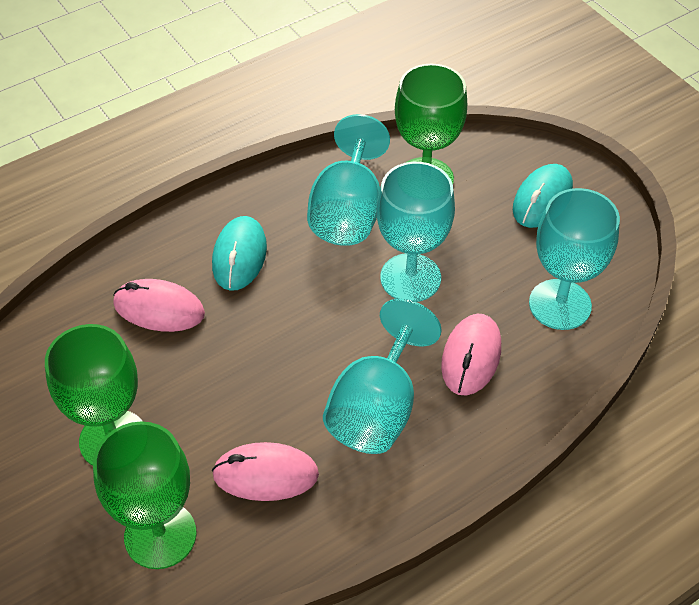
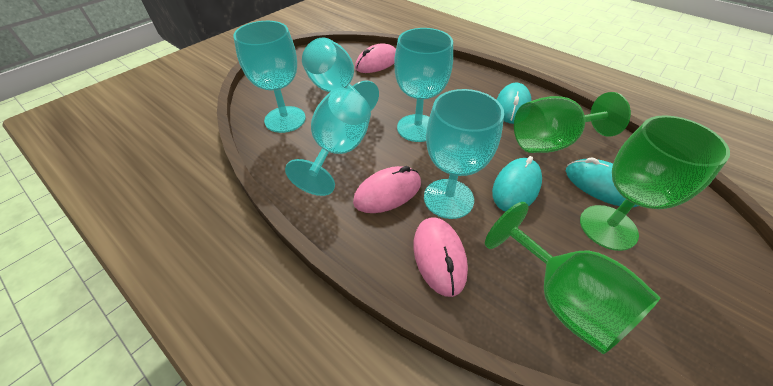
turquoise goblet: 4 -> 5
turquoise mouse: 2 -> 3

